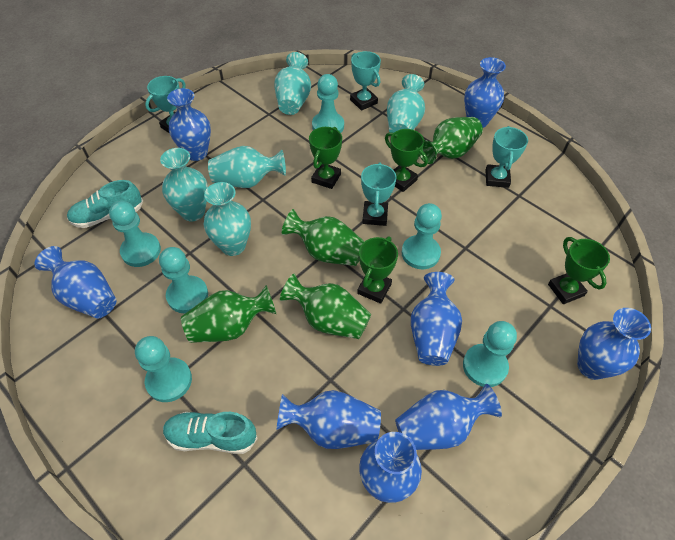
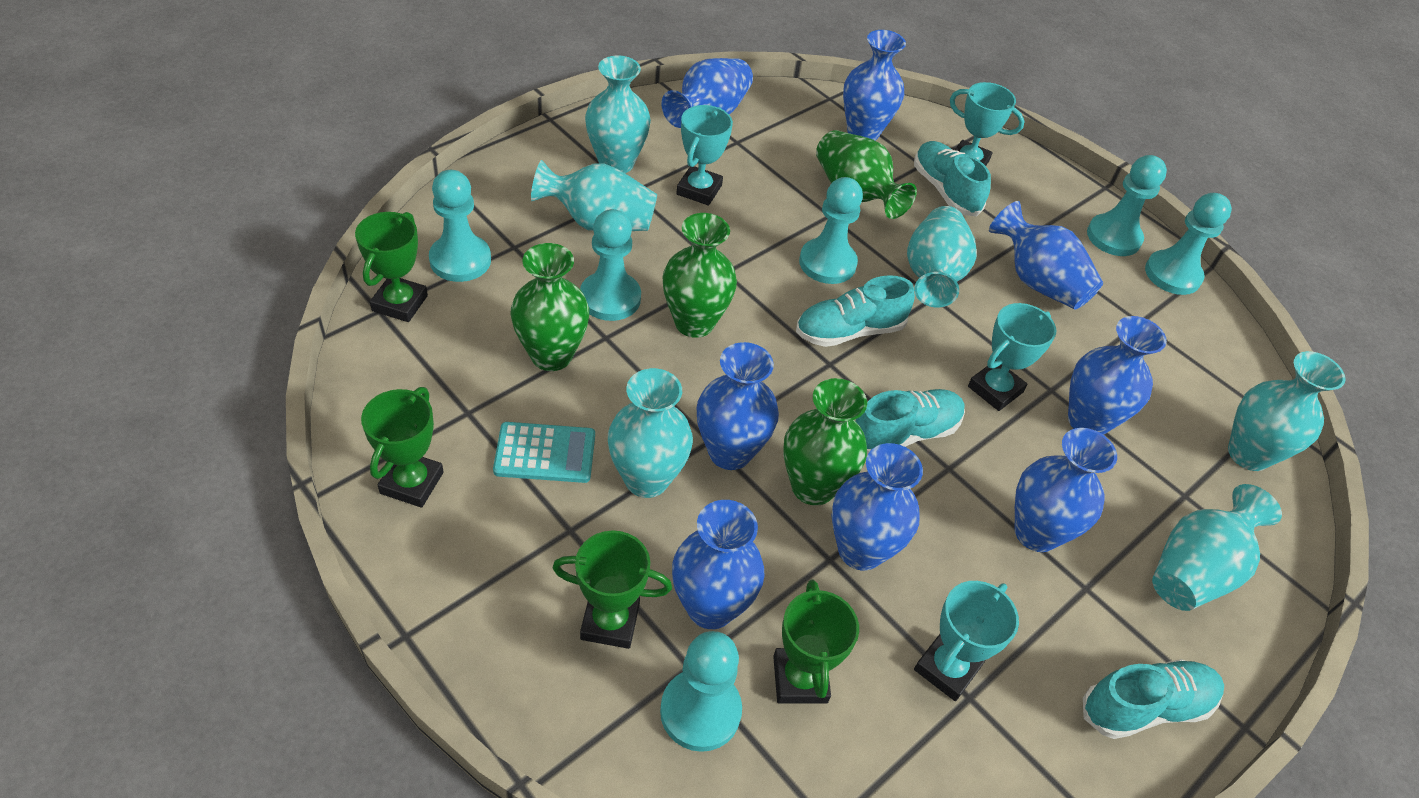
turquoise calculator: 0 -> 1
turquoise shoe: 2 -> 4
turquoise vase: 5 -> 6

